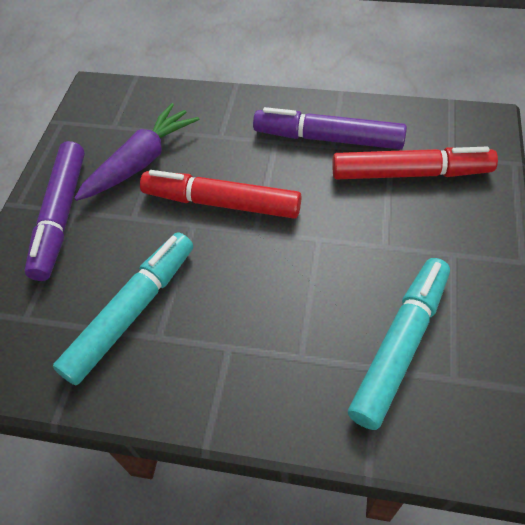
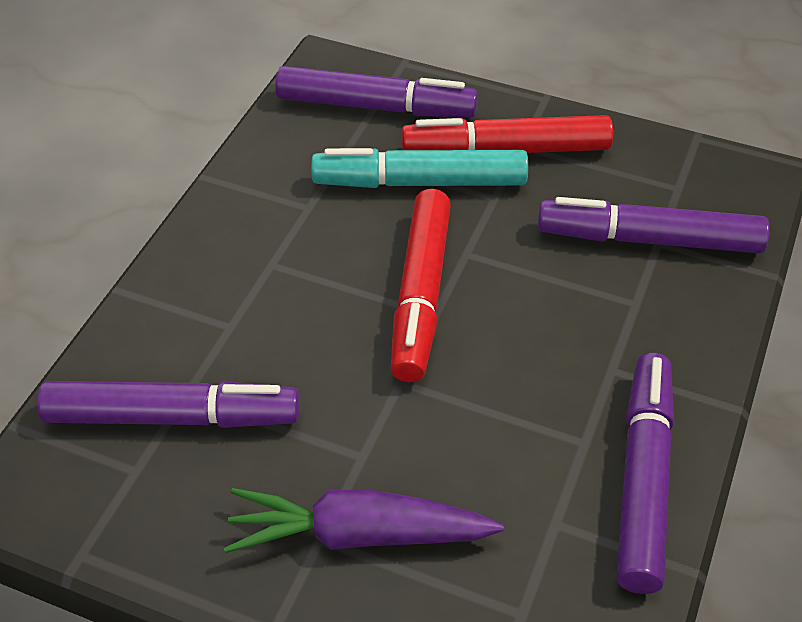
purple marker: 2 -> 4
turquoise marker: 2 -> 1

